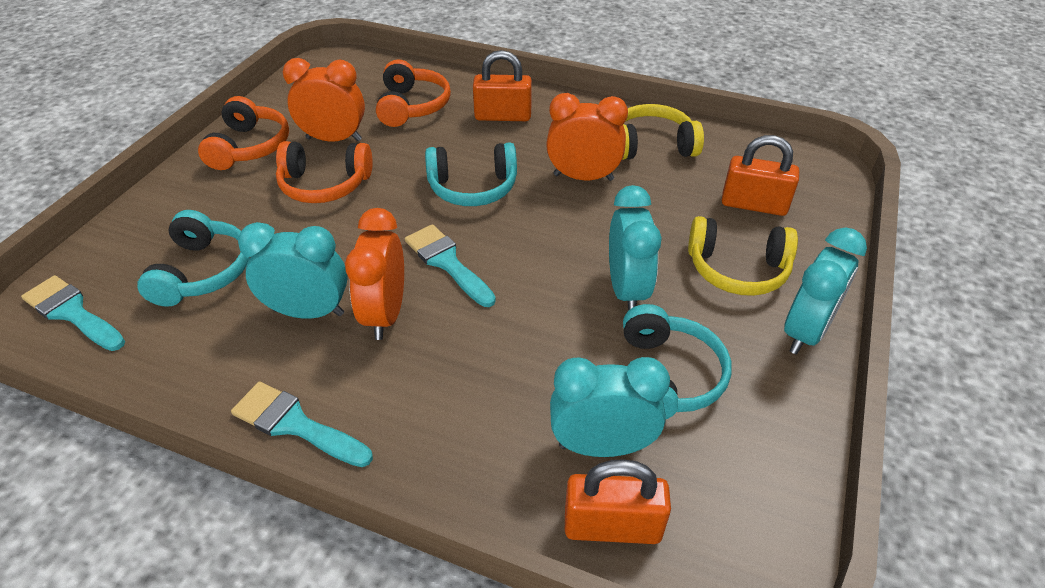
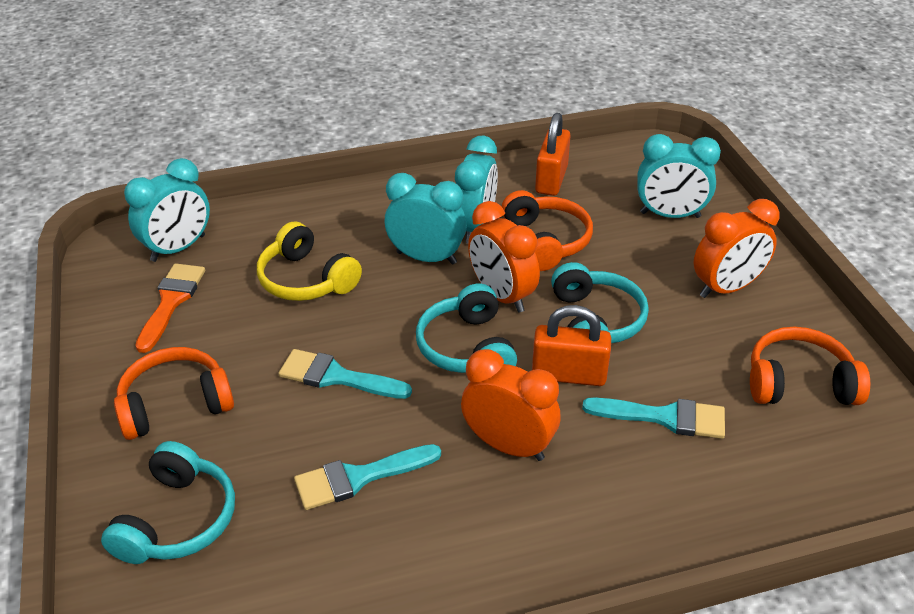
orange brush: 0 -> 1
orange padlock: 3 -> 2
yellow headphones: 2 -> 1

